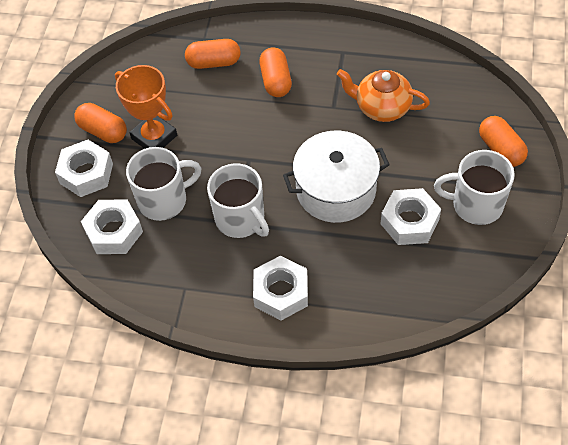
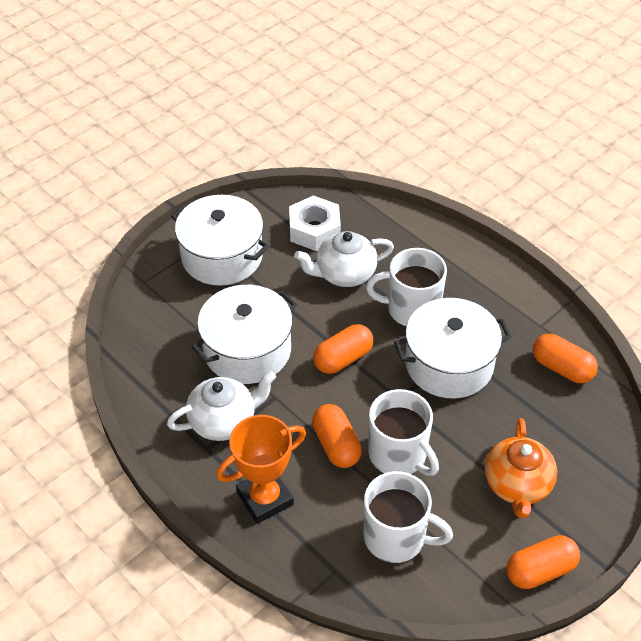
white nut: 4 -> 1
white pot: 1 -> 3
white teapot: 0 -> 2

